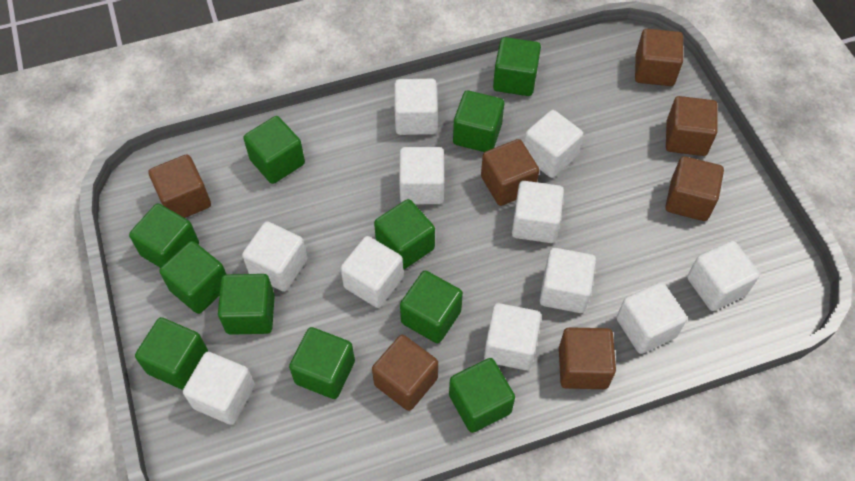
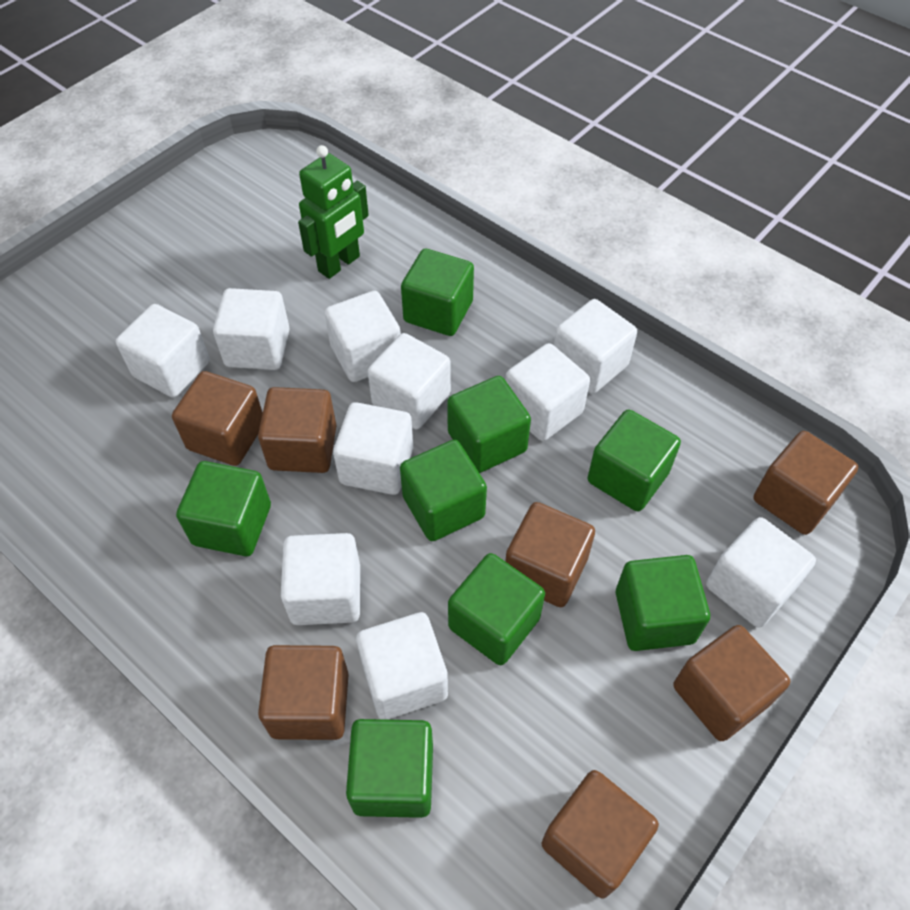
green cube: 11 -> 8
green robot: 0 -> 1
white cube: 11 -> 10

